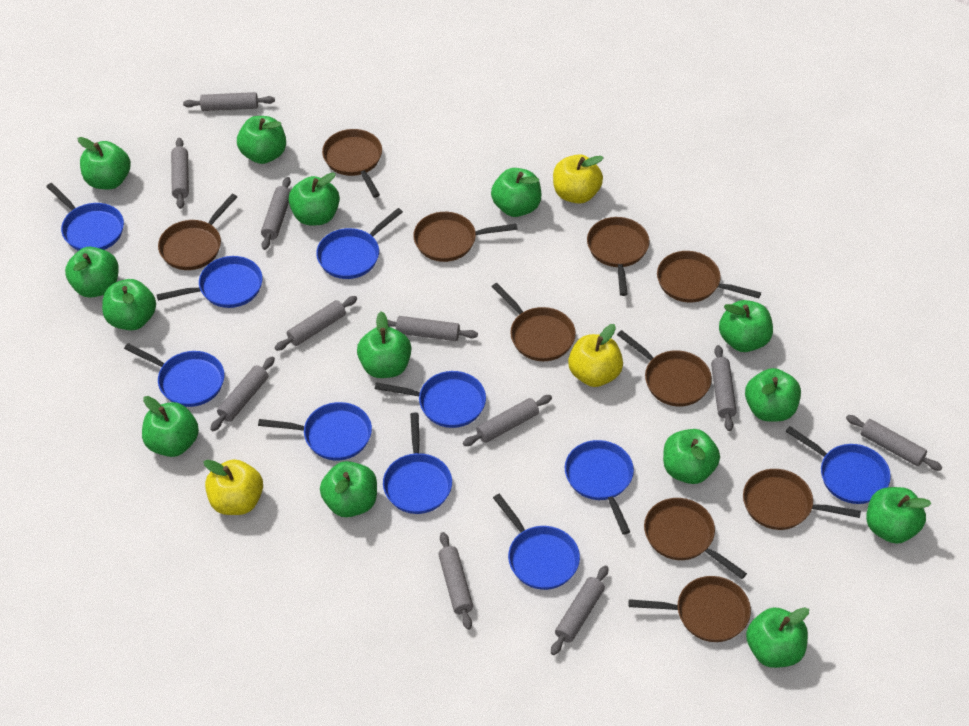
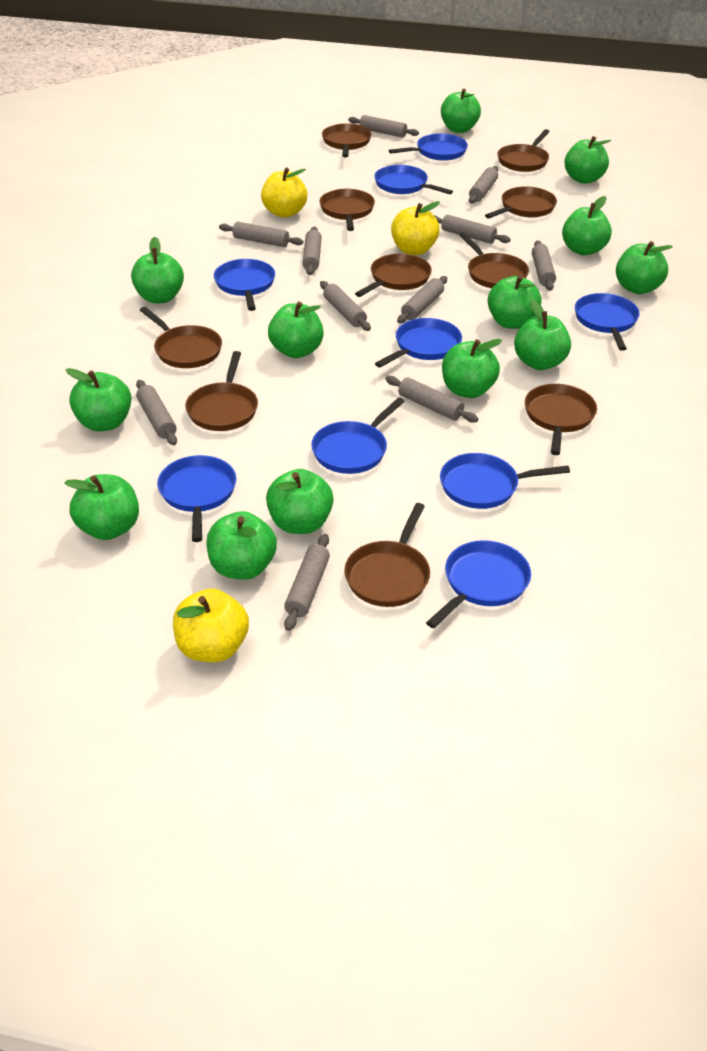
blue pan: 10 -> 9
green apple: 14 -> 13

